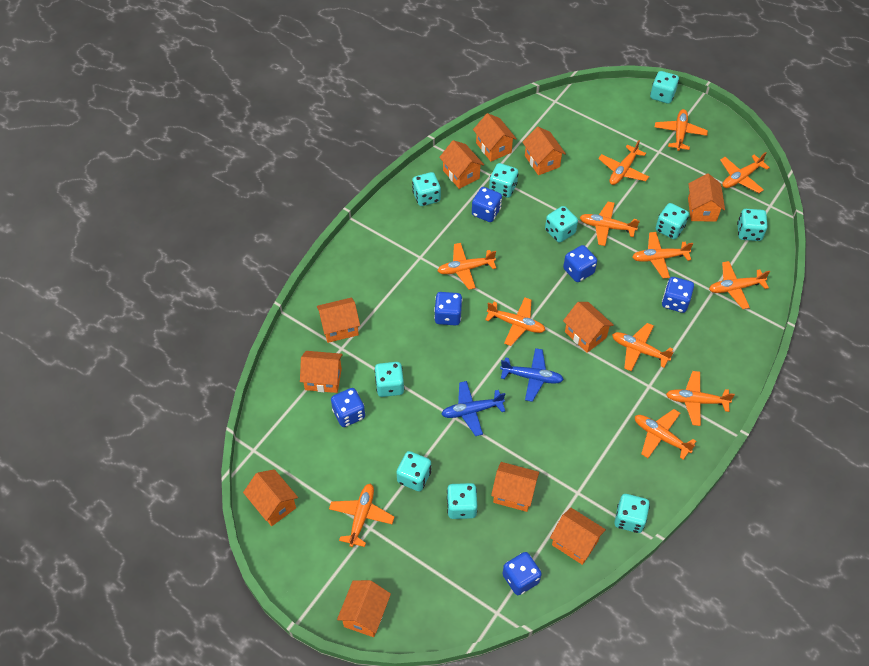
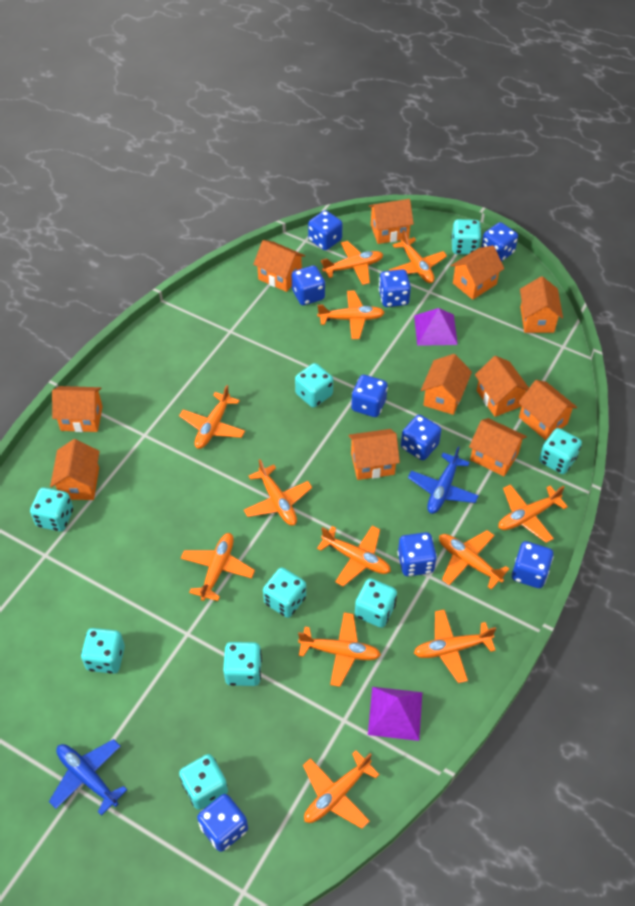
blue dice: 6 -> 9
purple pyramid: 0 -> 2
turquoise dice: 10 -> 9

